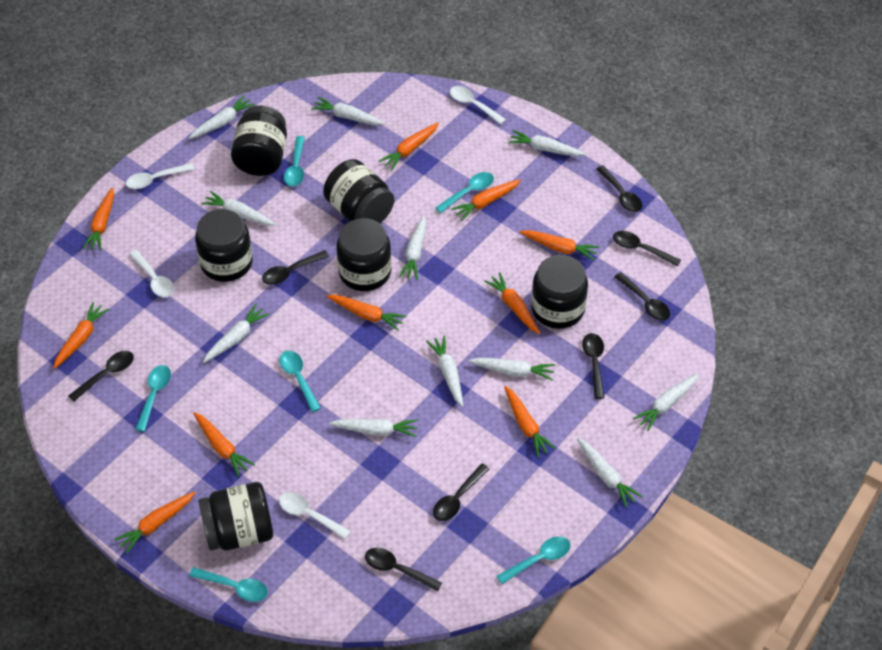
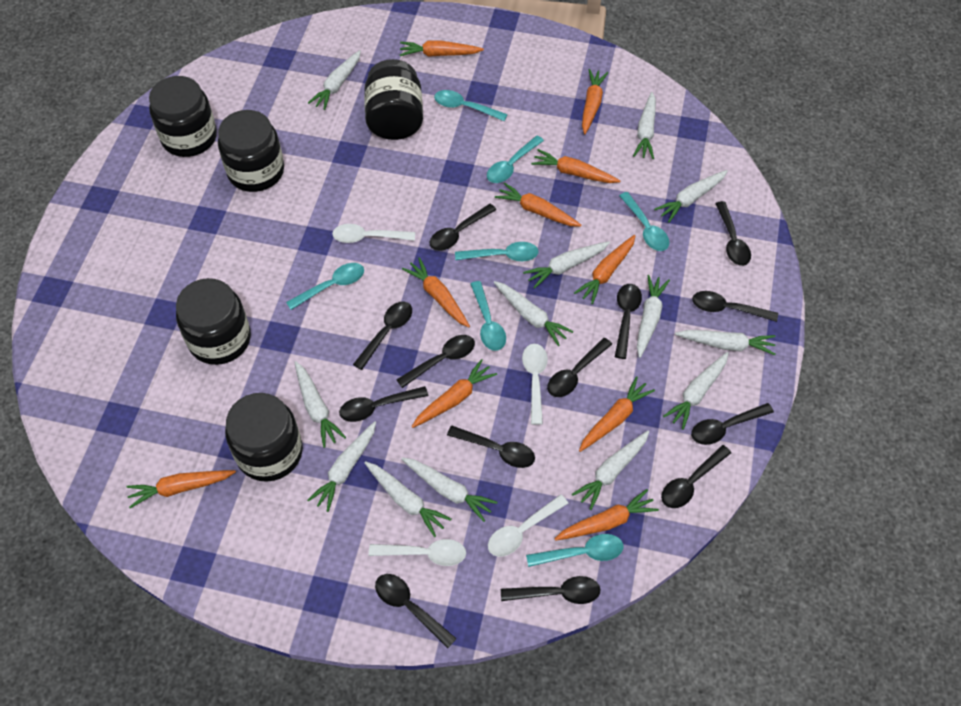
black jar: 6 -> 5
black spoon: 8 -> 13
turquoise spoon: 6 -> 7
white carrot: 11 -> 13

